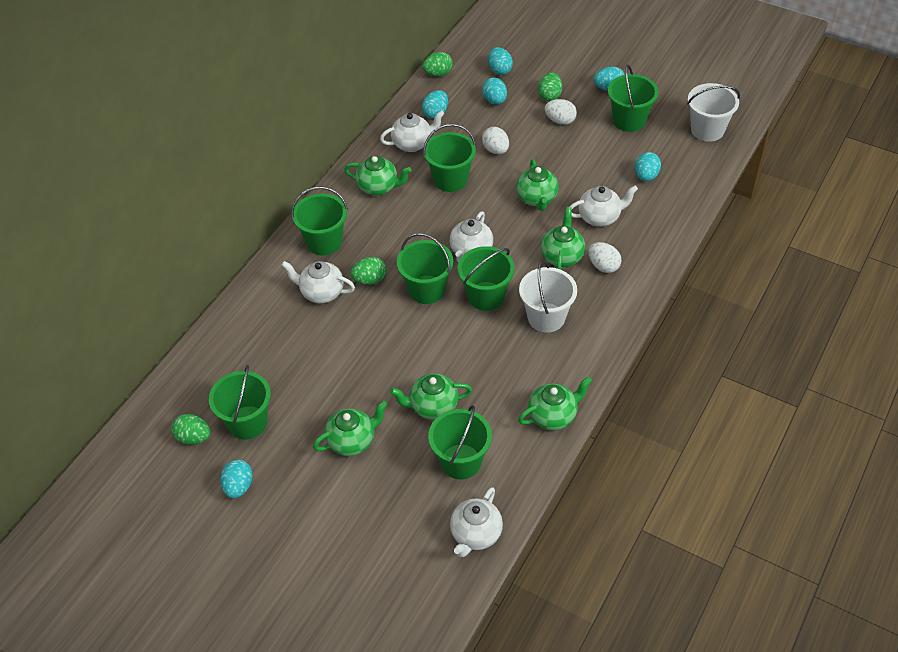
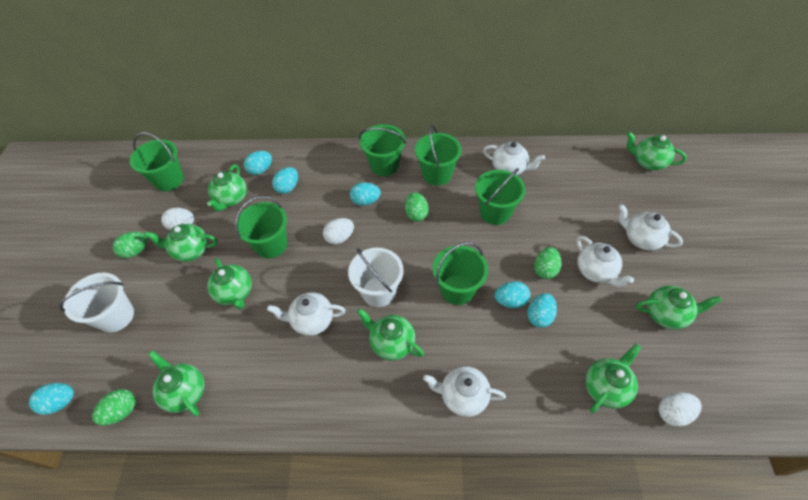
green bucket: 7 -> 6
green teapot: 6 -> 8

